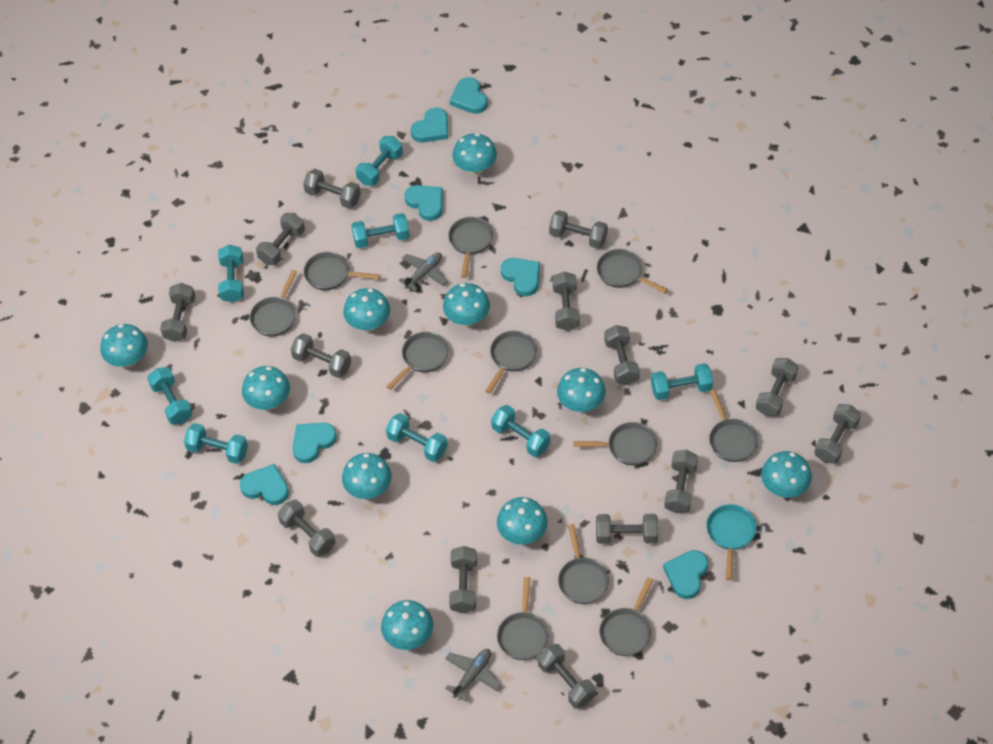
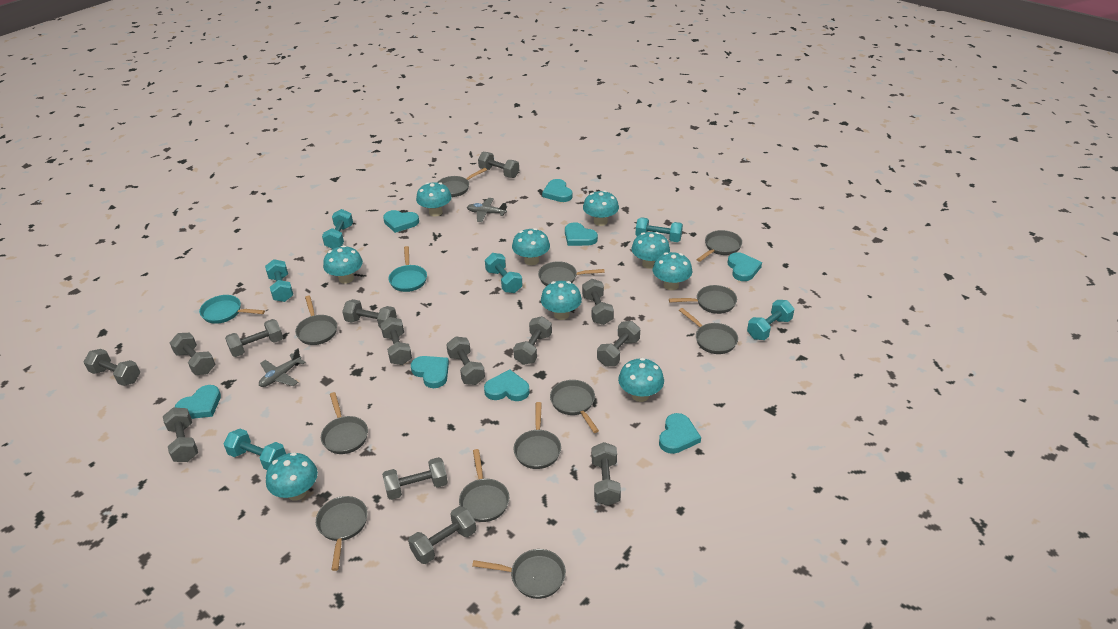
grey pan: 11 -> 12
turquoise dumbbell: 8 -> 6
turquoise heart: 7 -> 8
turquoise mushroom: 10 -> 9
turquoise pan: 1 -> 2

